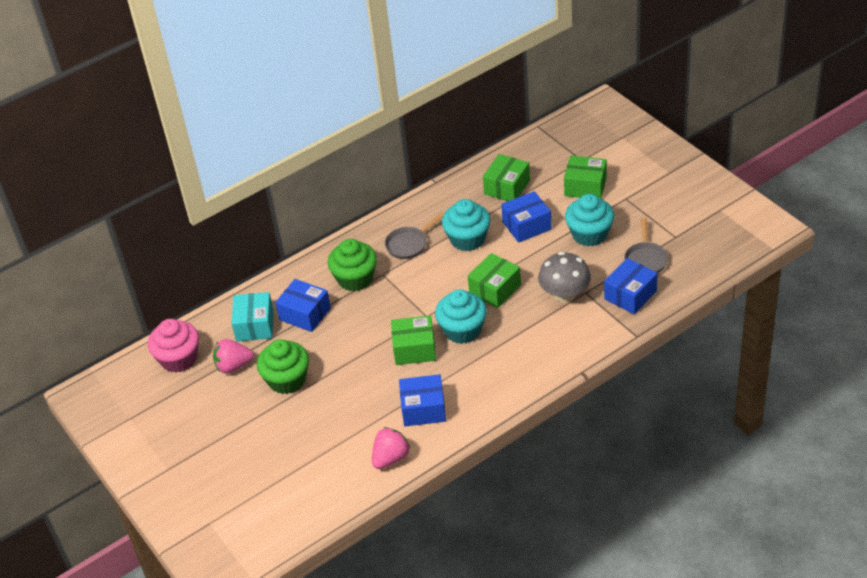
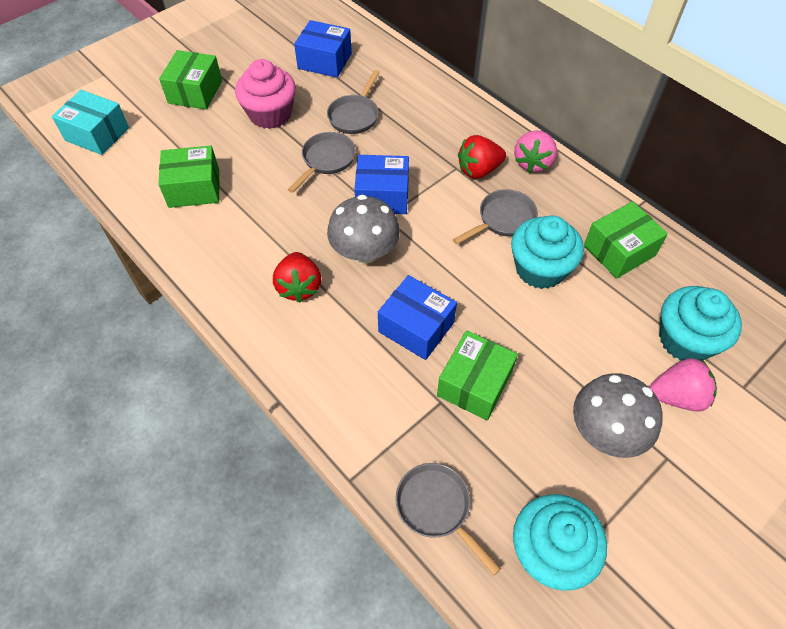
blue box: 4 -> 3
green cupcake: 2 -> 0
grey mushroom: 1 -> 2
grey pan: 2 -> 4
red strawberry: 0 -> 2

